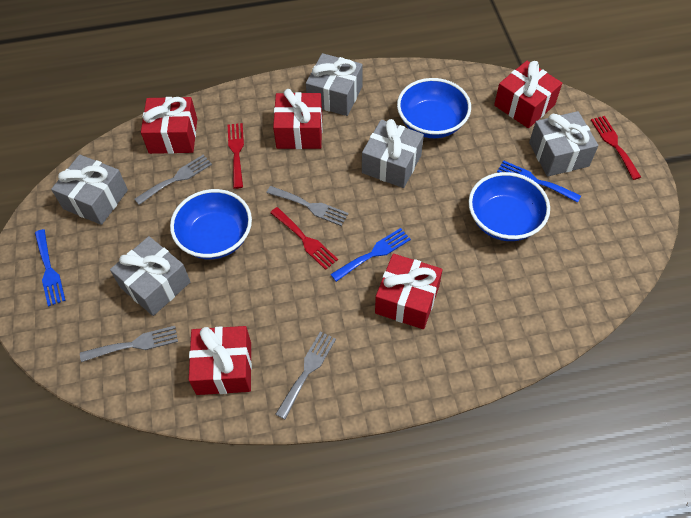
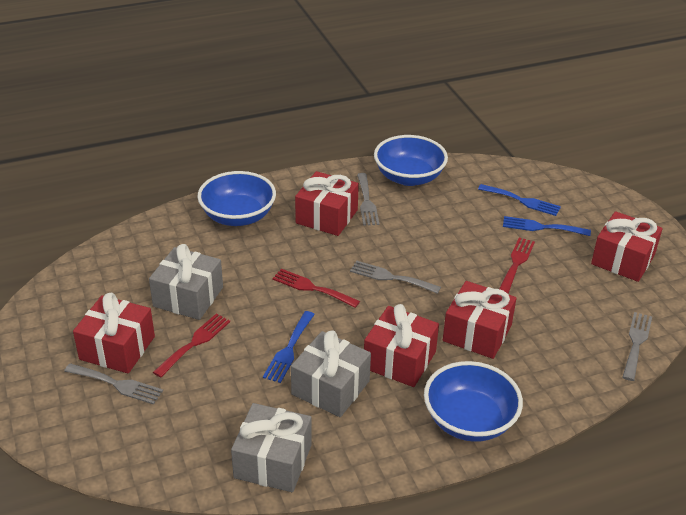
grey gift: 5 -> 3

